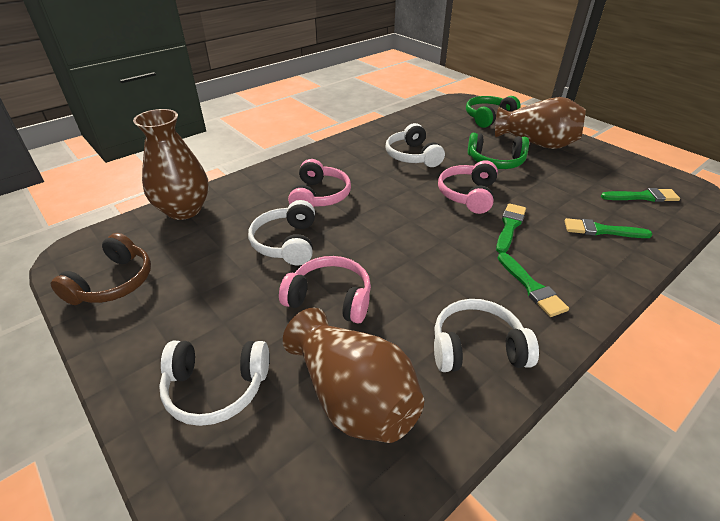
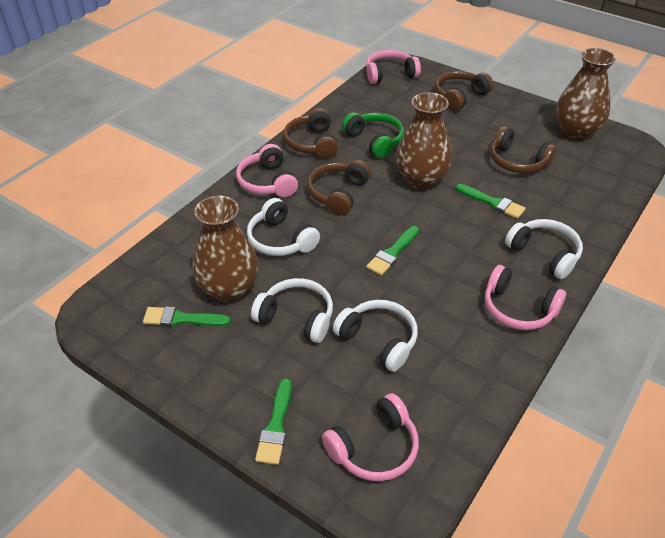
brown headphones: 1 -> 4
green headphones: 2 -> 1
pink headphones: 3 -> 4

